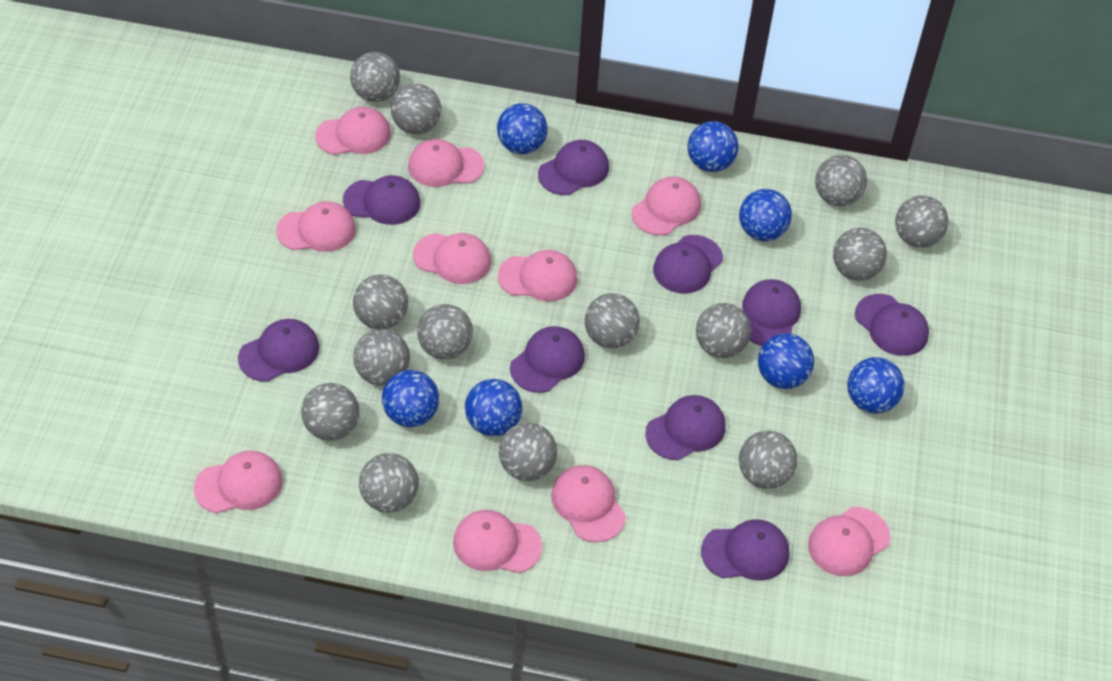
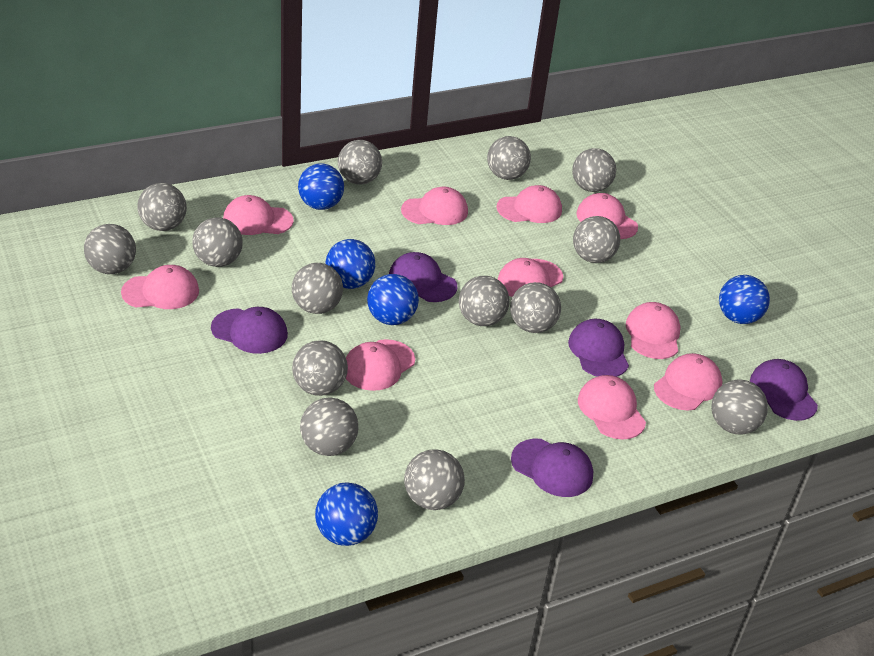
blue ball: 7 -> 5
purple cap: 9 -> 5

